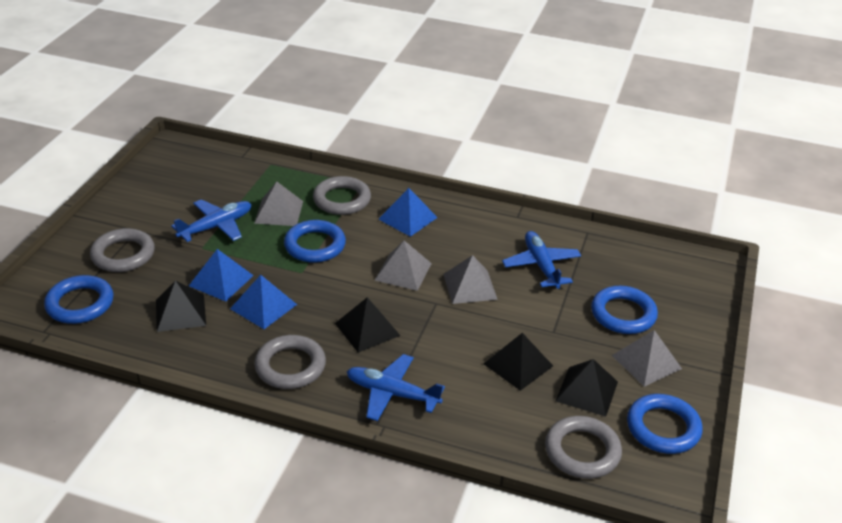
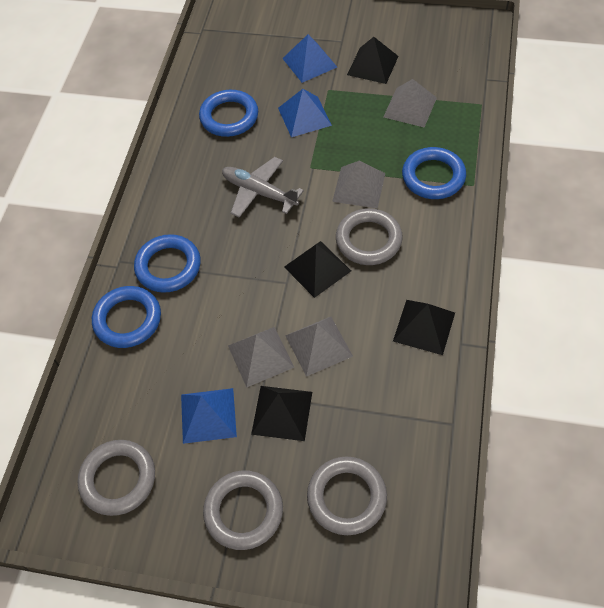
blue plane: 3 -> 0
grey plane: 0 -> 1

